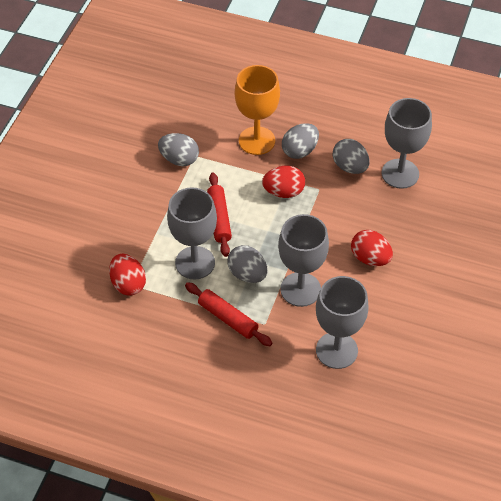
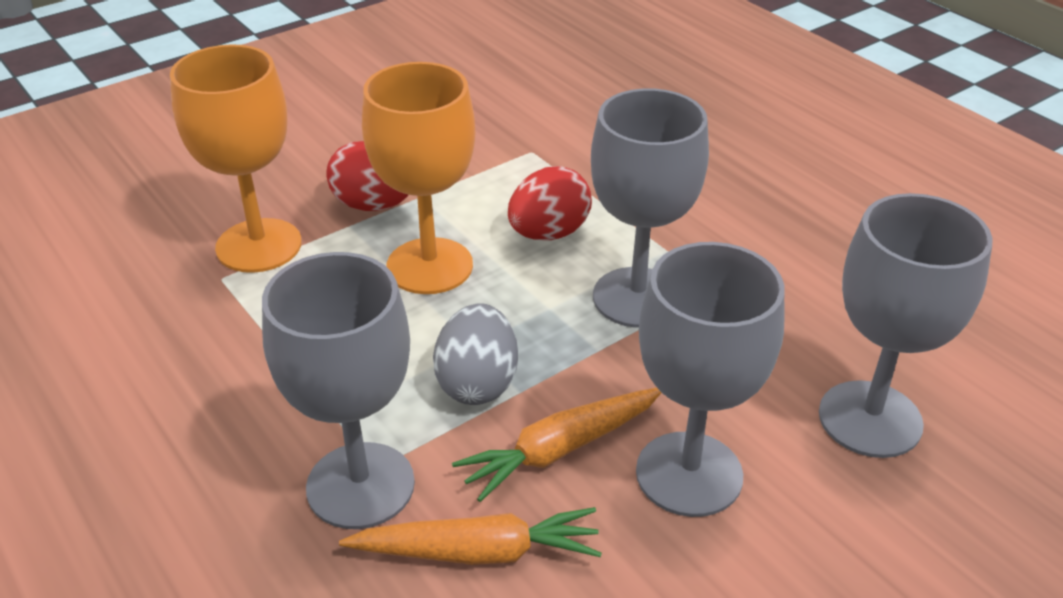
grey egg: 4 -> 1
orange carrot: 0 -> 2
orange goblet: 1 -> 2
red egg: 3 -> 2
red rolling pin: 2 -> 0

